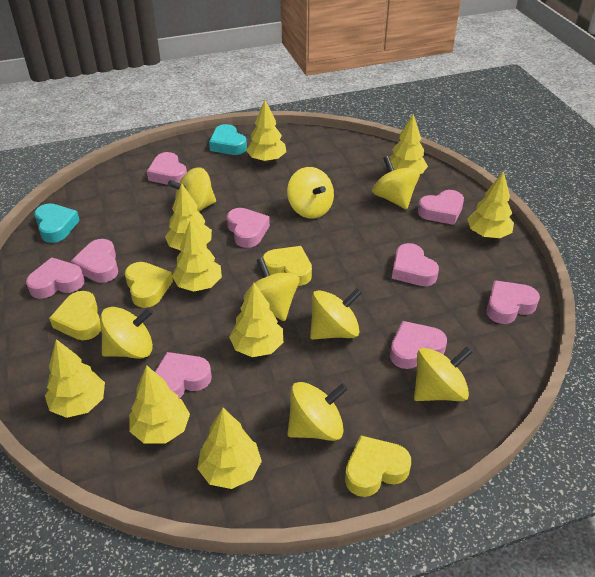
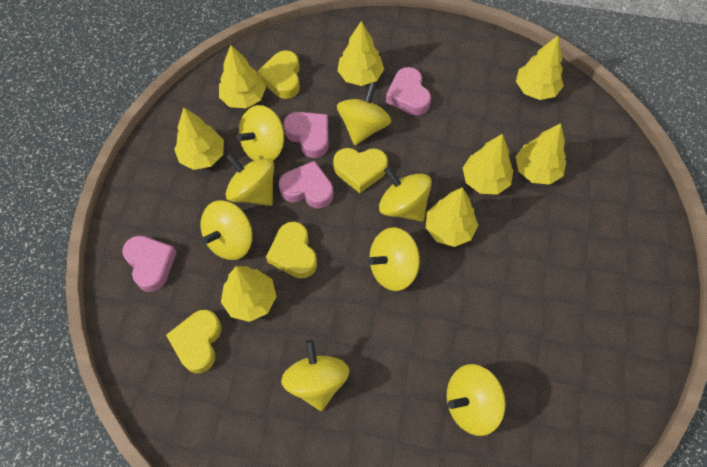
pink heart: 9 -> 4
turquoise heart: 2 -> 0
yellow tree: 9 -> 8

